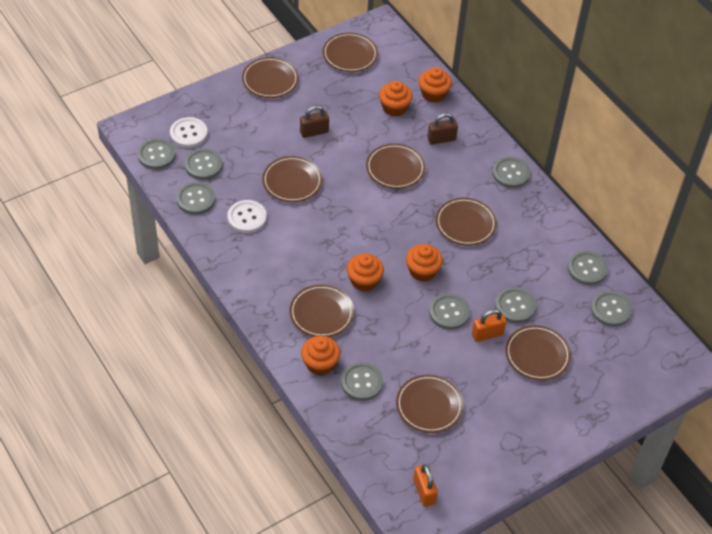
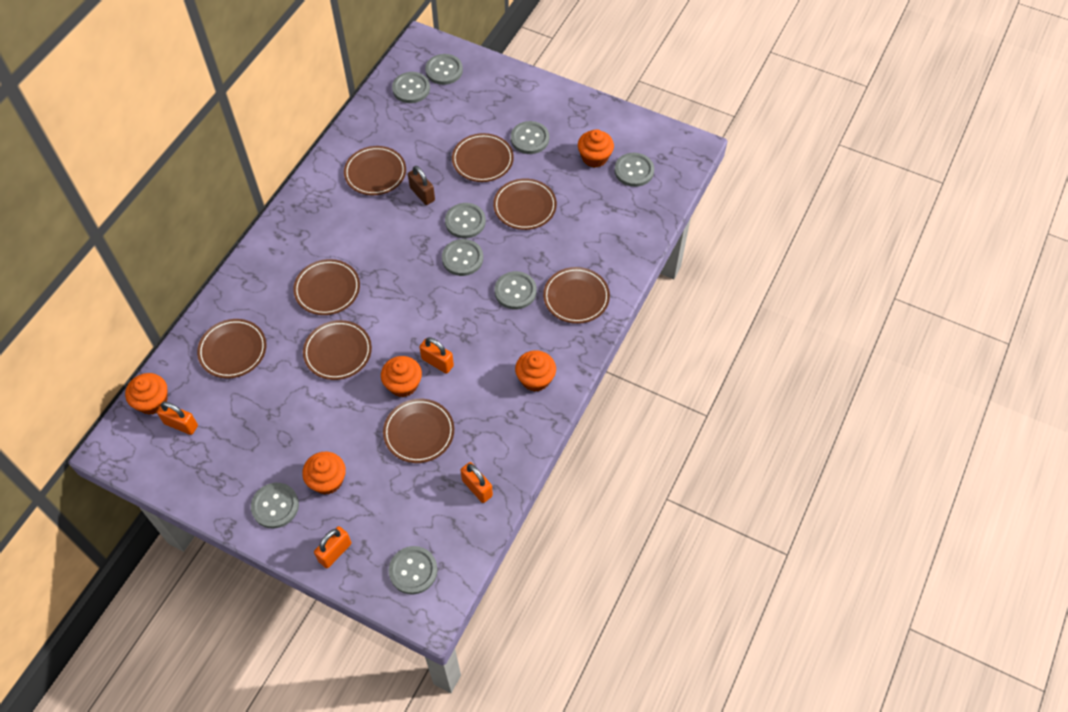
brown padlock: 2 -> 1
orange padlock: 2 -> 4
white button: 2 -> 0

